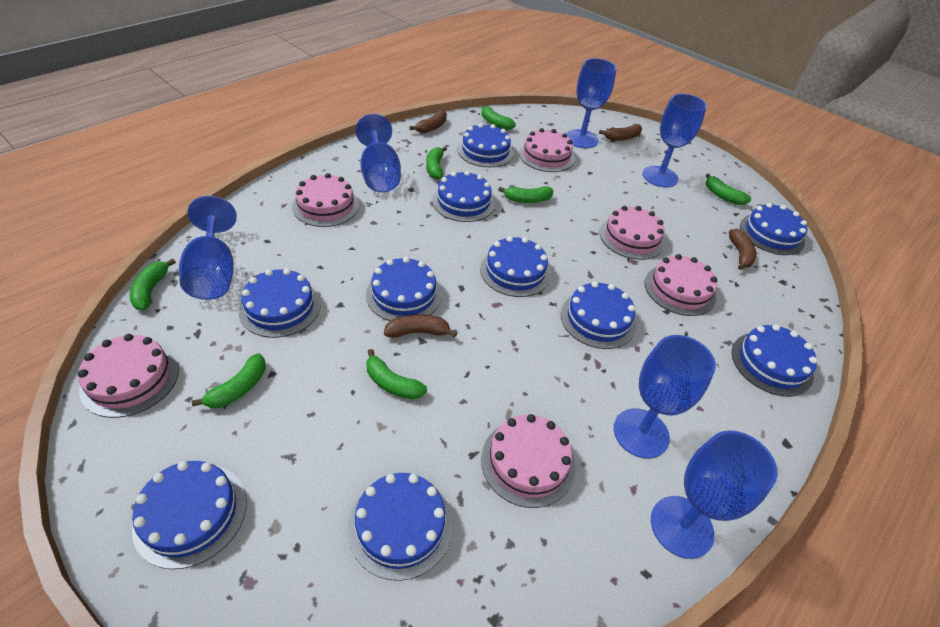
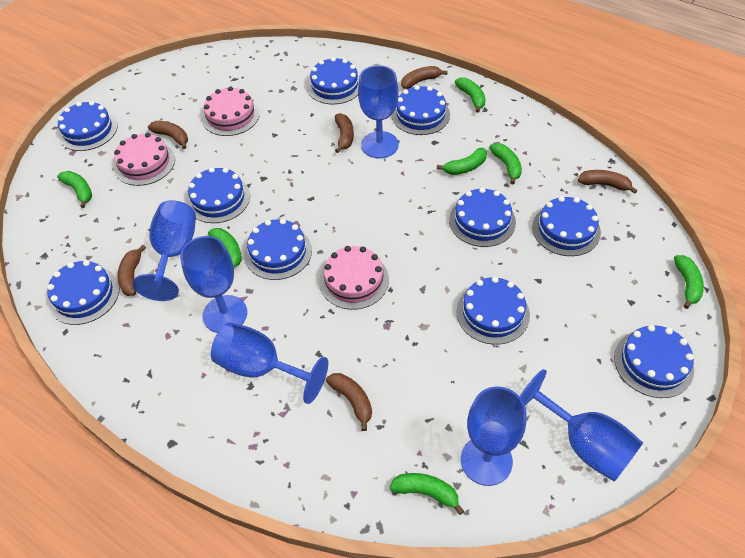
brown banana: 4 -> 6
pink cake: 6 -> 3

